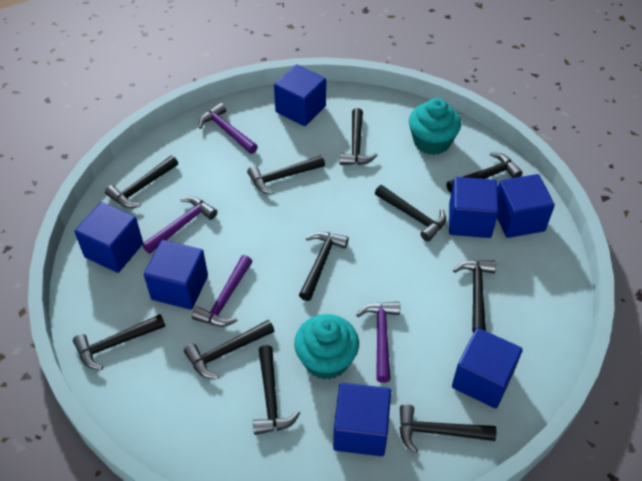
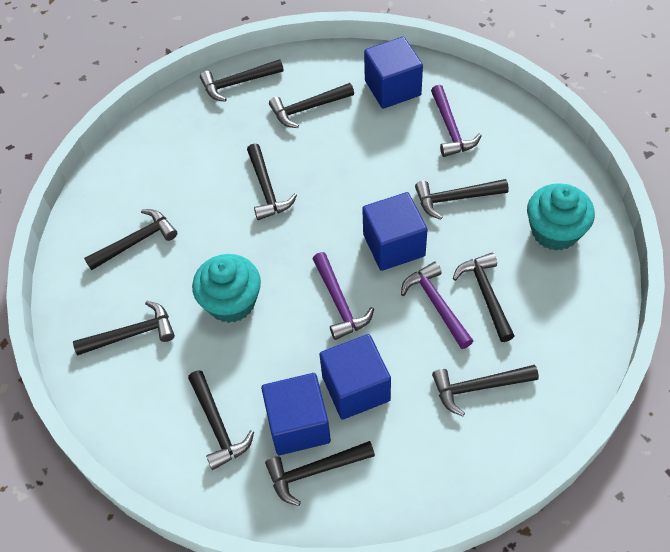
black hammer: 11 -> 10
blue cube: 7 -> 4
purple hammer: 4 -> 3

